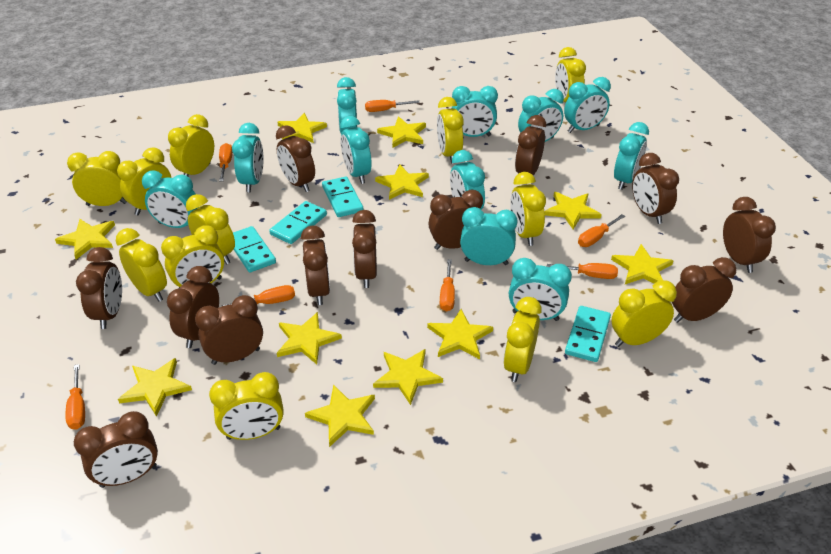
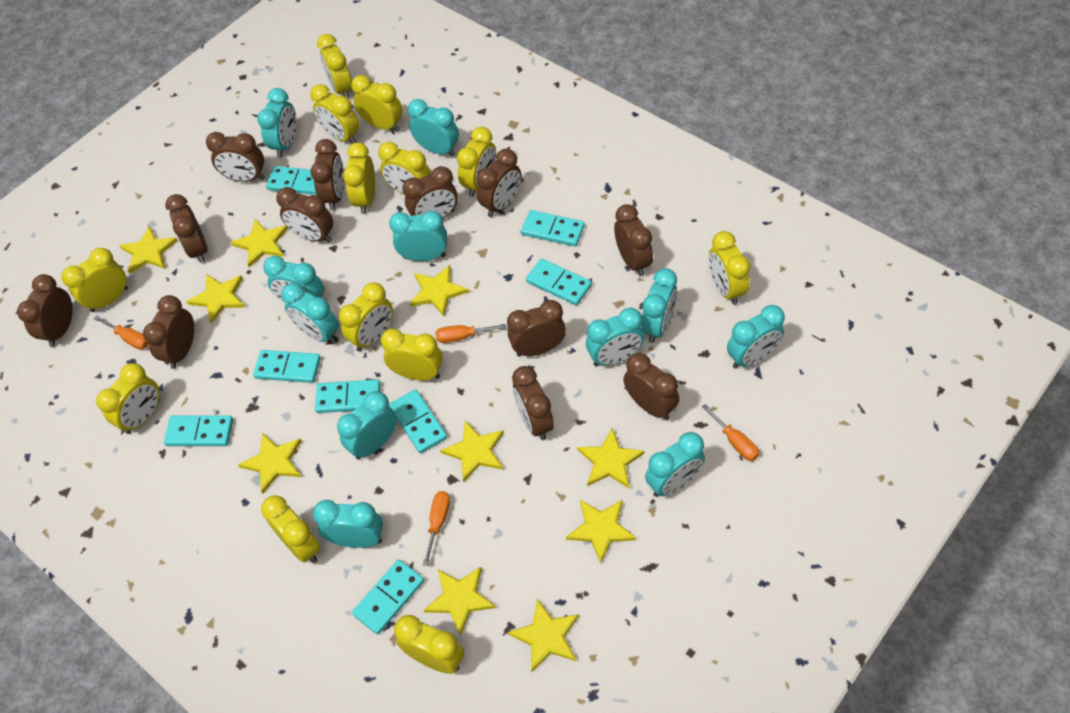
orange screwdriver: 7 -> 4
turquoise domino: 4 -> 8
yellow clock: 12 -> 13
yellow star: 11 -> 10

